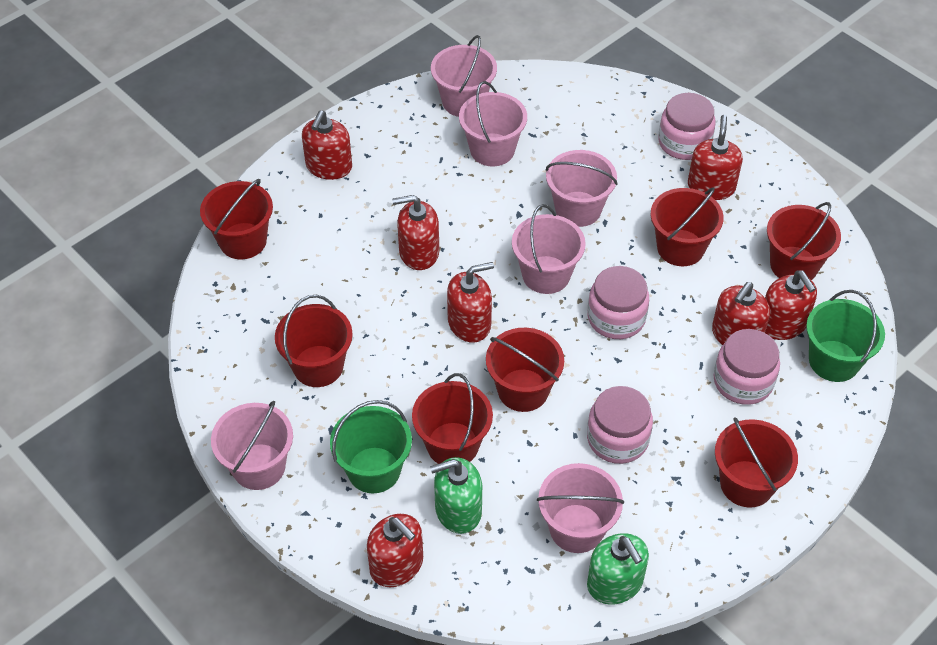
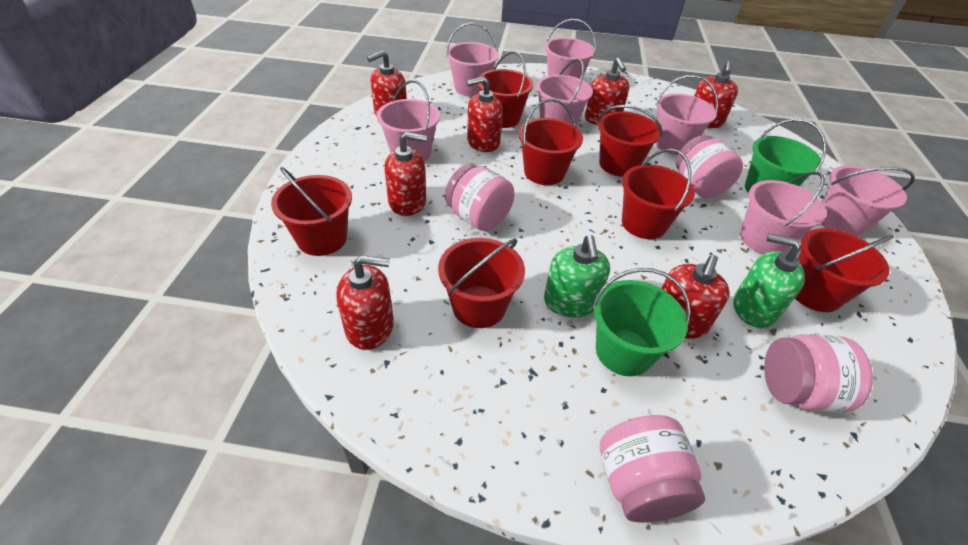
pink bucket: 6 -> 7

